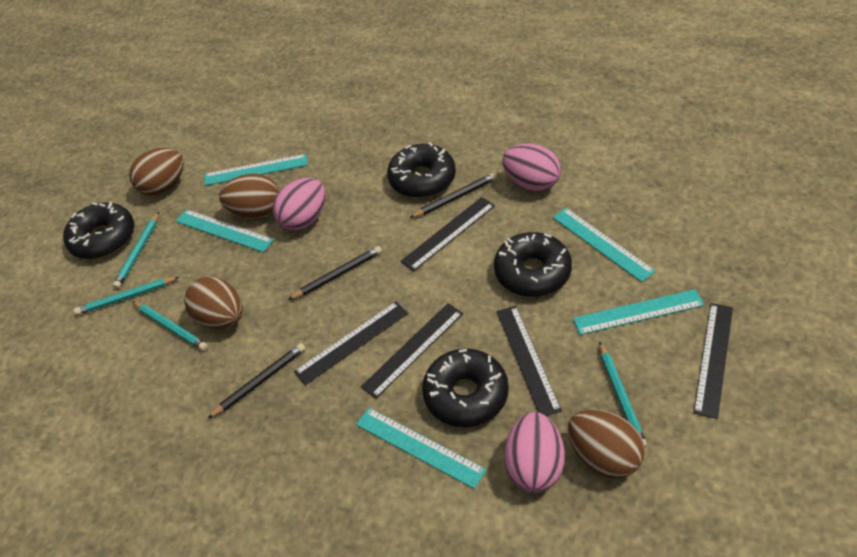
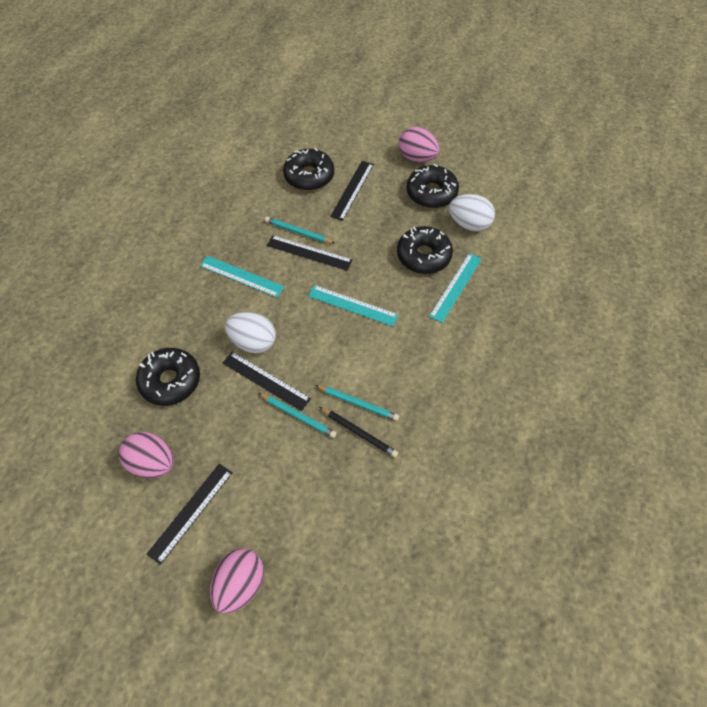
black pencil: 3 -> 1
black ruler: 5 -> 4
brown egg: 4 -> 0
turquoise pencil: 4 -> 3
turquoise ruler: 5 -> 3
white egg: 0 -> 2

